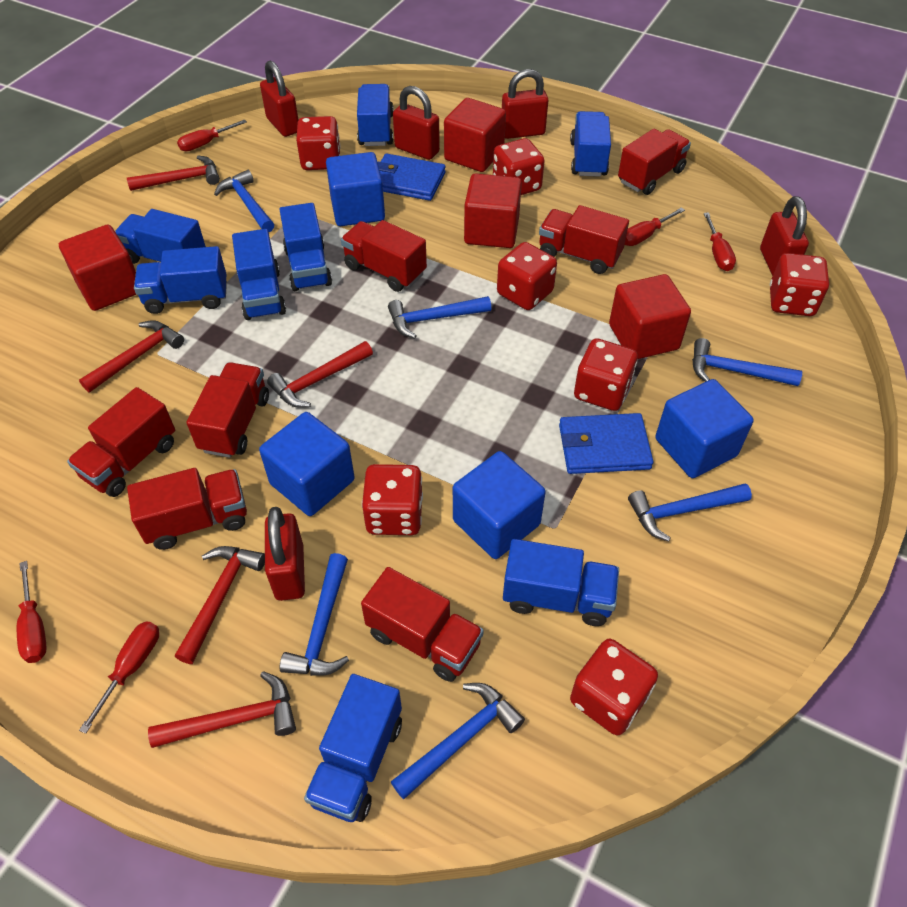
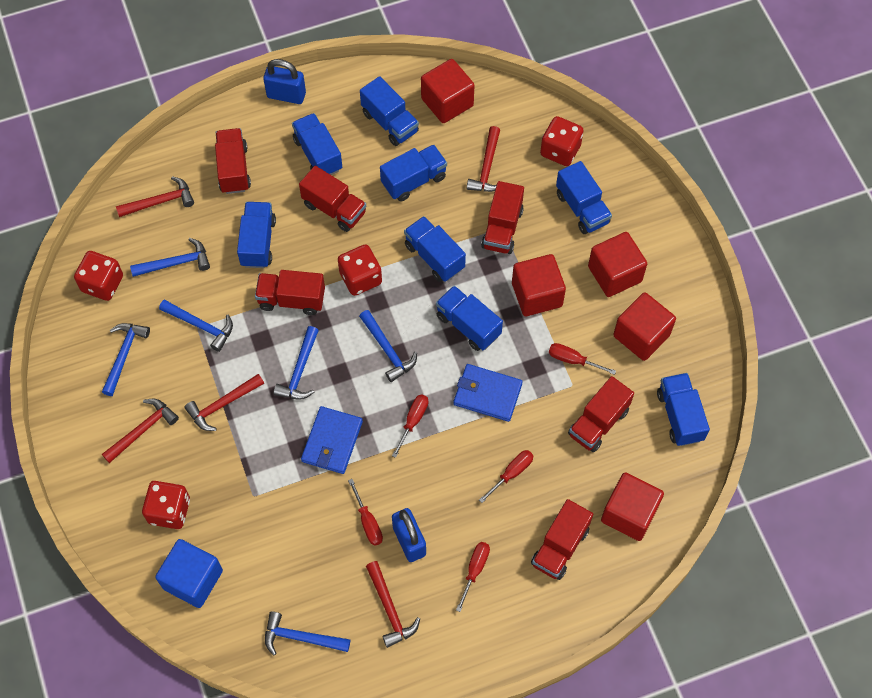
blue cube: 4 -> 1
blue padlock: 0 -> 2
red cube: 4 -> 5
red dice: 7 -> 4
red padlock: 5 -> 0
red truck: 7 -> 6

